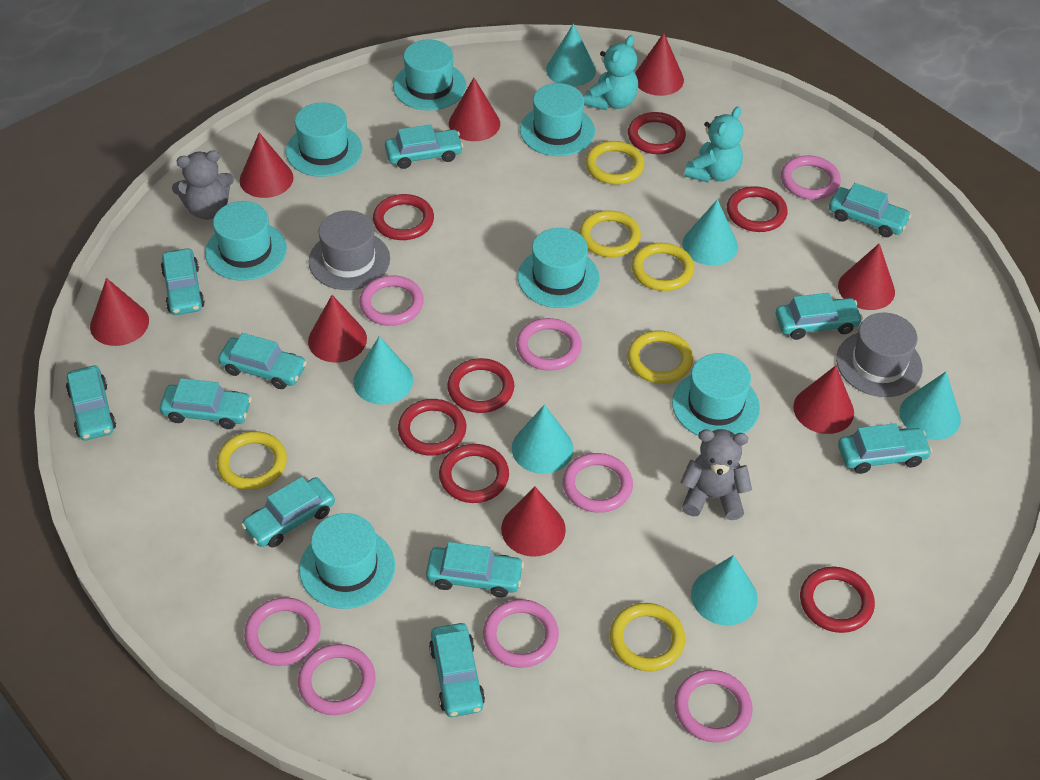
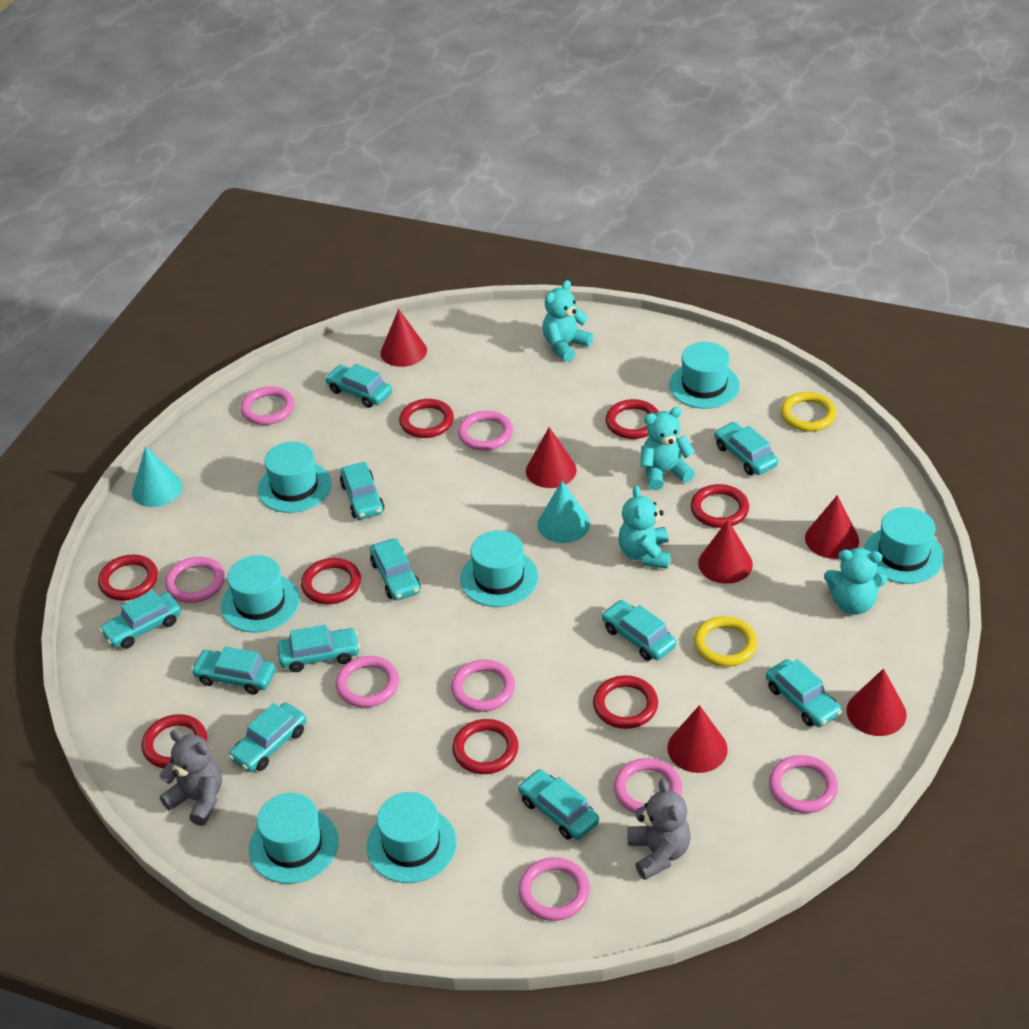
grey hat: 2 -> 0
red cone: 8 -> 6
red ring: 7 -> 8
turquoise cone: 6 -> 2
turquoise teddy bear: 2 -> 4
yellow ring: 6 -> 2

